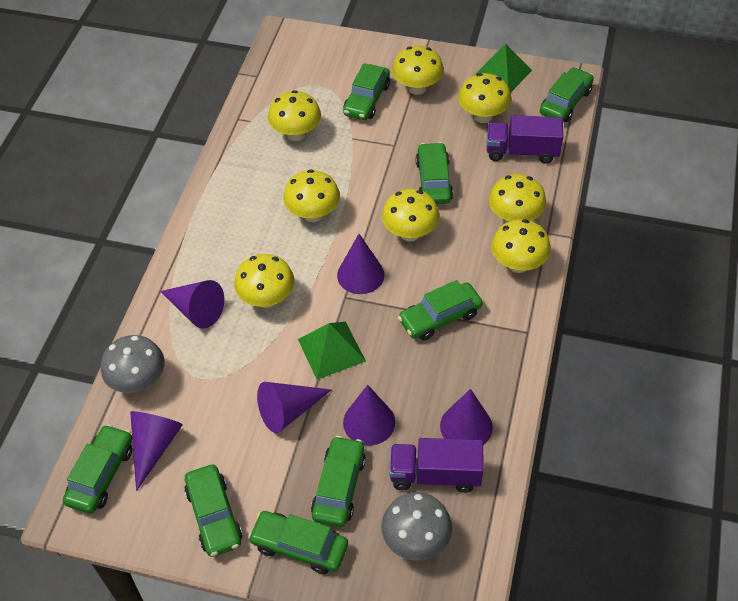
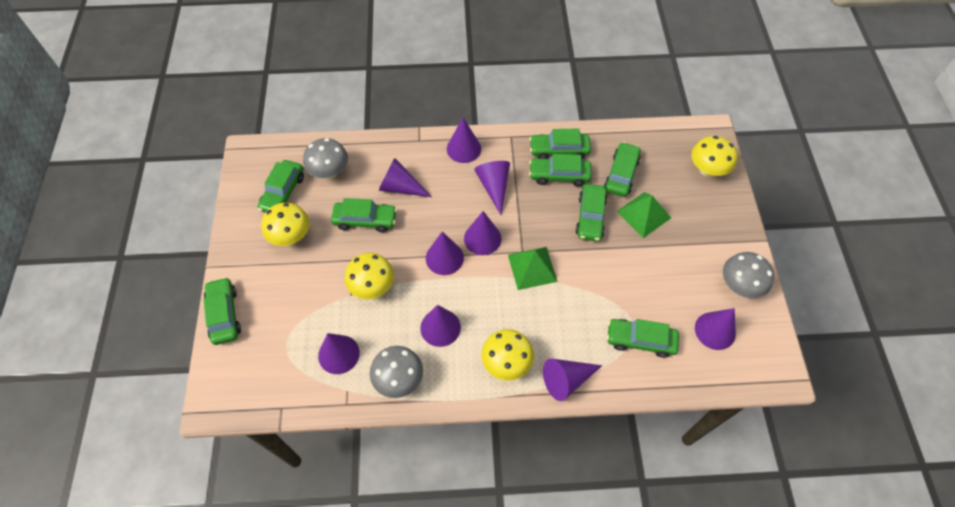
grey mushroom: 2 -> 3
purple cone: 6 -> 9
purple truck: 2 -> 0
yellow mushroom: 8 -> 4

